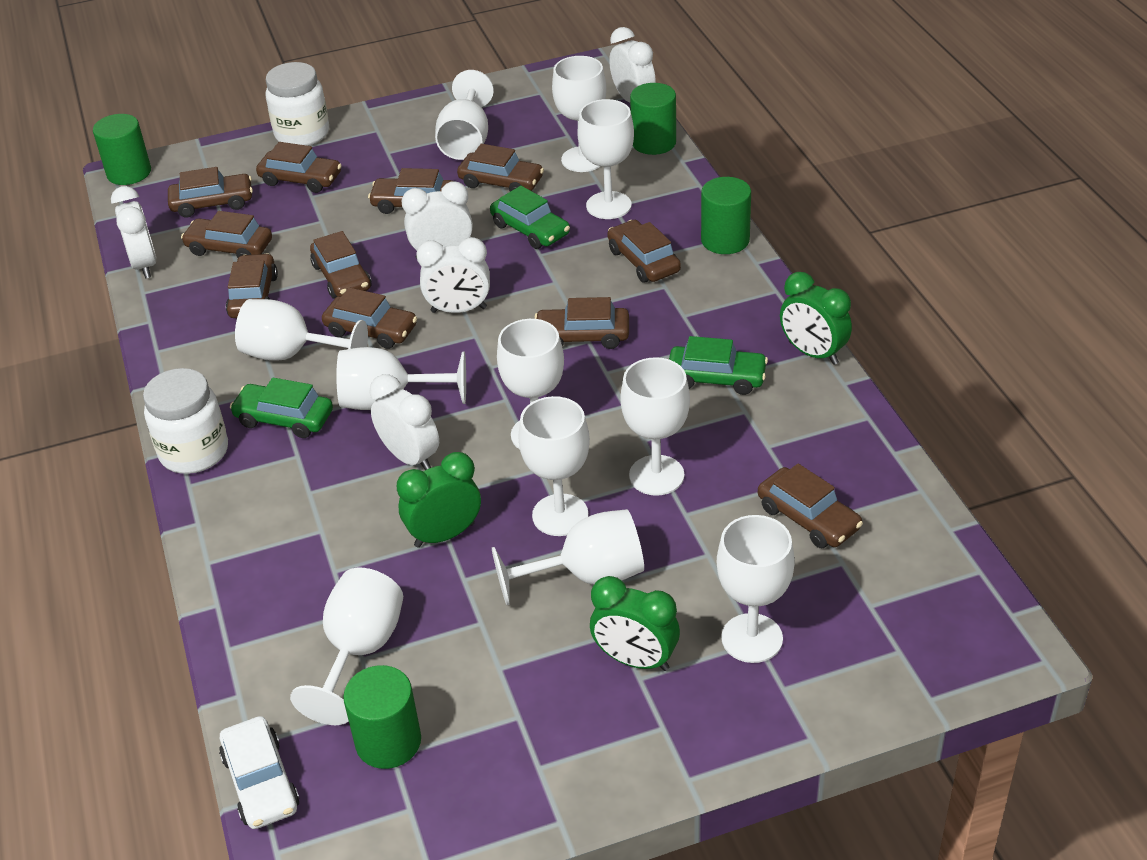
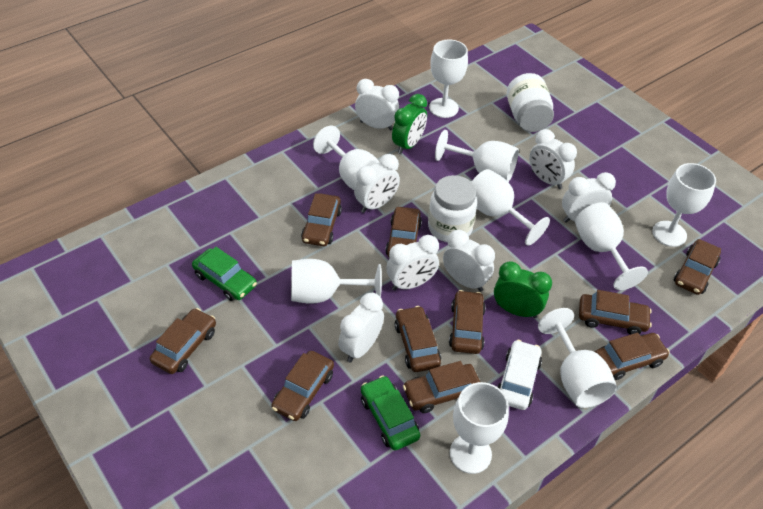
brown car: 11 -> 10
green car: 3 -> 2
green clock: 3 -> 2
green cylinder: 4 -> 0
white clock: 5 -> 7
white goblet: 11 -> 9

